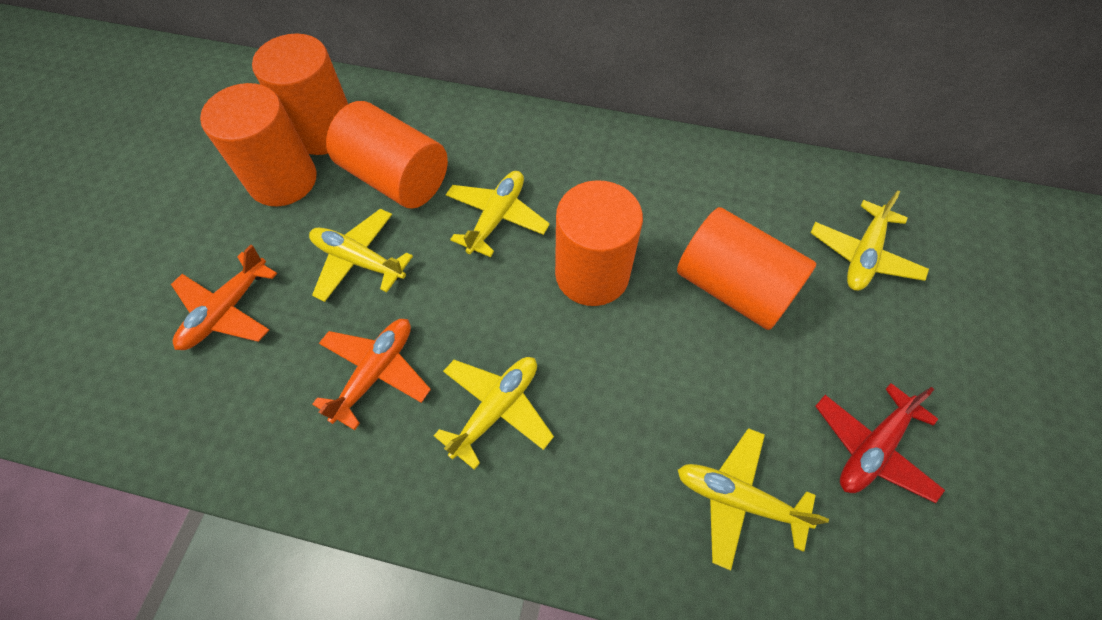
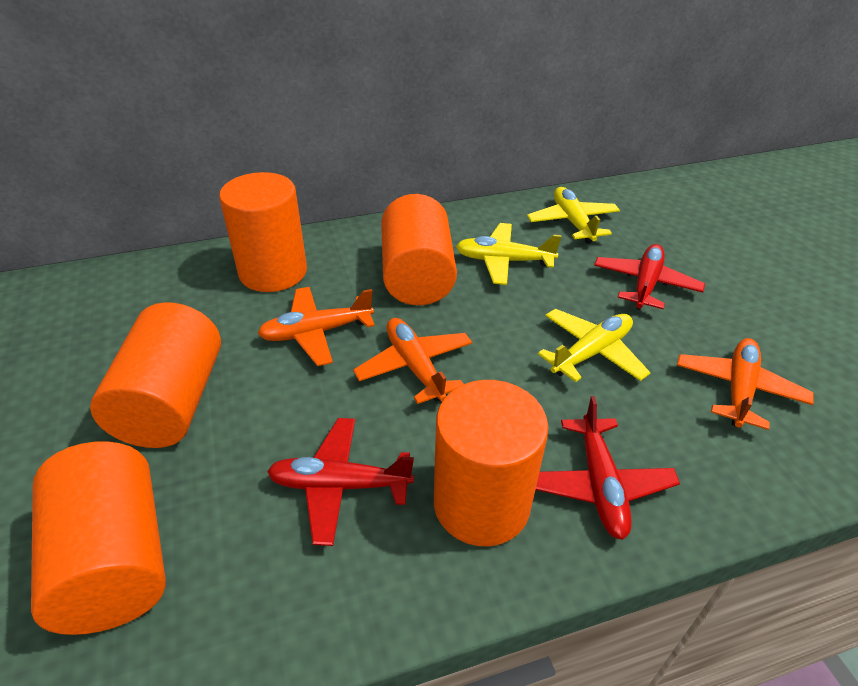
orange plane: 2 -> 3
red plane: 1 -> 3
yellow plane: 5 -> 3

